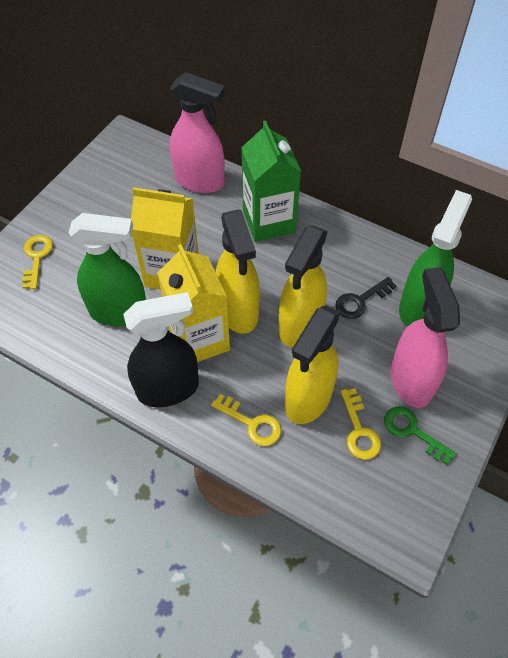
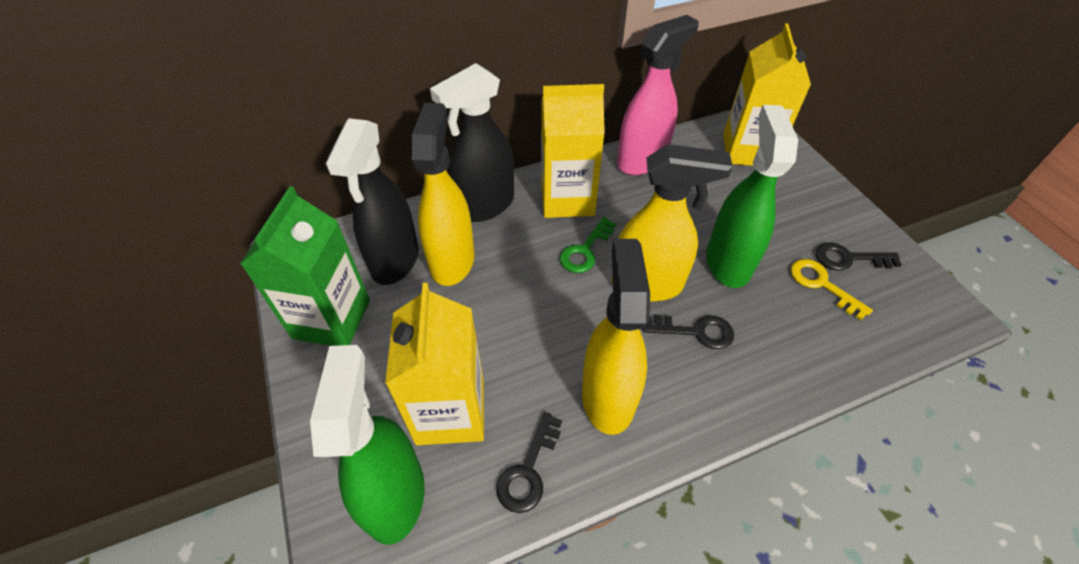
black key: 1 -> 3
black spray bottle: 1 -> 2
pink spray bottle: 2 -> 1
yellow carton: 2 -> 3
yellow key: 3 -> 1

